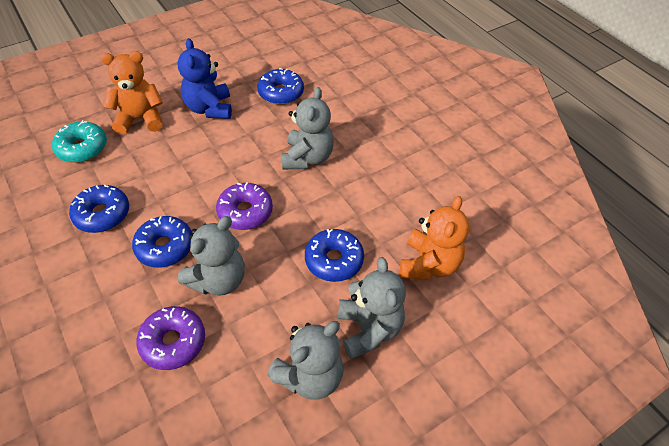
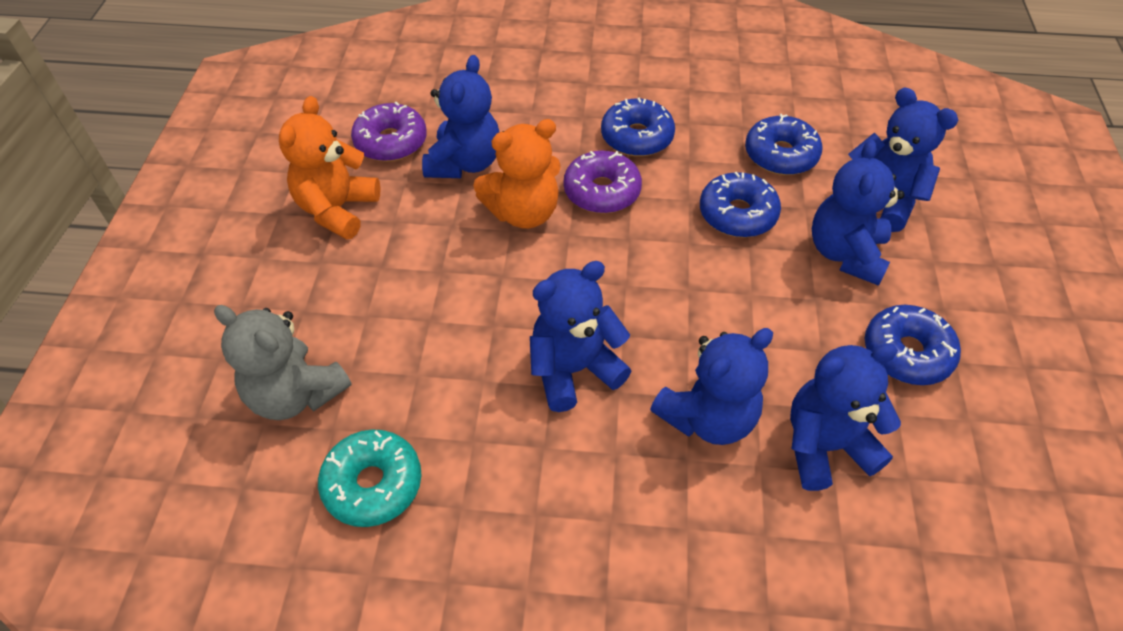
blue teddy bear: 1 -> 6
grey teddy bear: 4 -> 1

